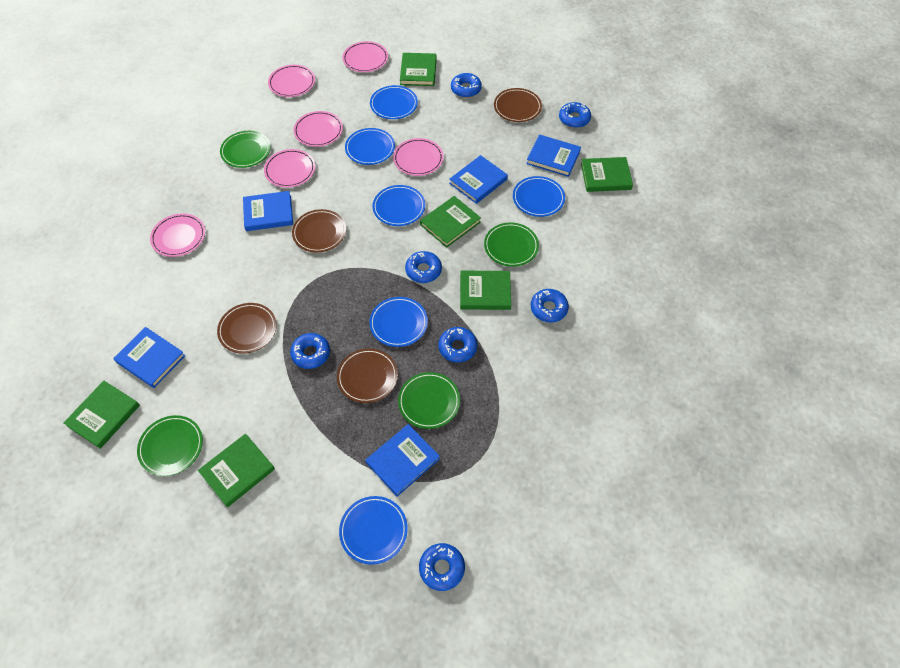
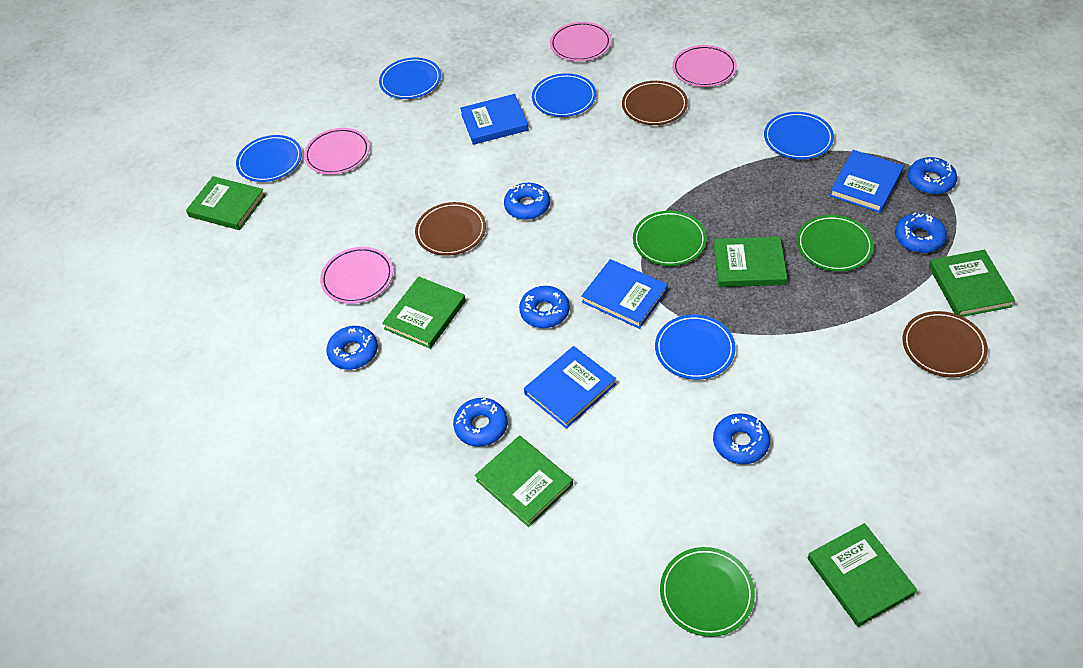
blue book: 5 -> 4
blue plate: 6 -> 5
brown plate: 4 -> 3
green plate: 4 -> 3
pink plate: 6 -> 4

